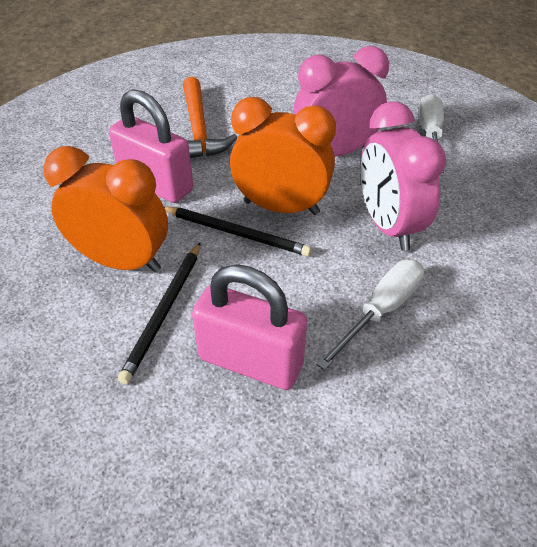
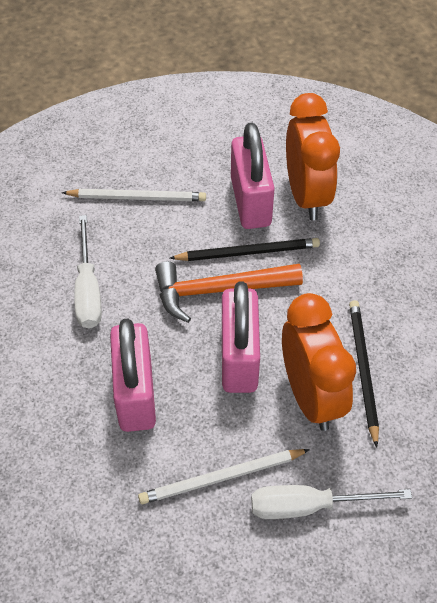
pink clock: 2 -> 0
pink padlock: 2 -> 3
white pencil: 0 -> 2

